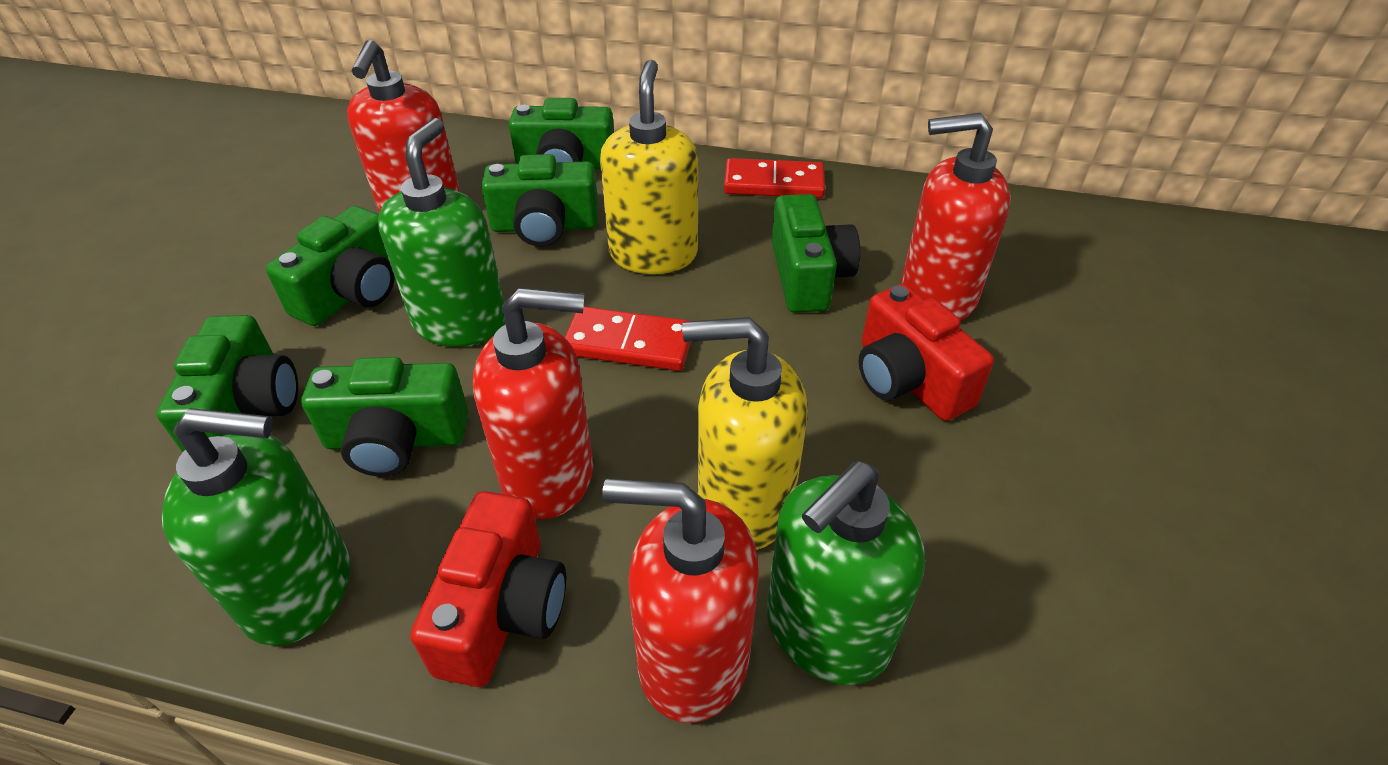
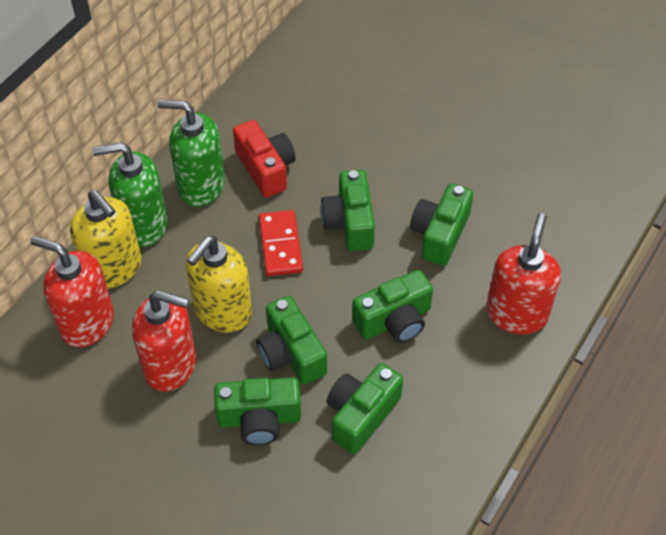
green soap dispenser: 3 -> 2
red camera: 2 -> 1
red domino: 2 -> 1
red soap dispenser: 4 -> 3

